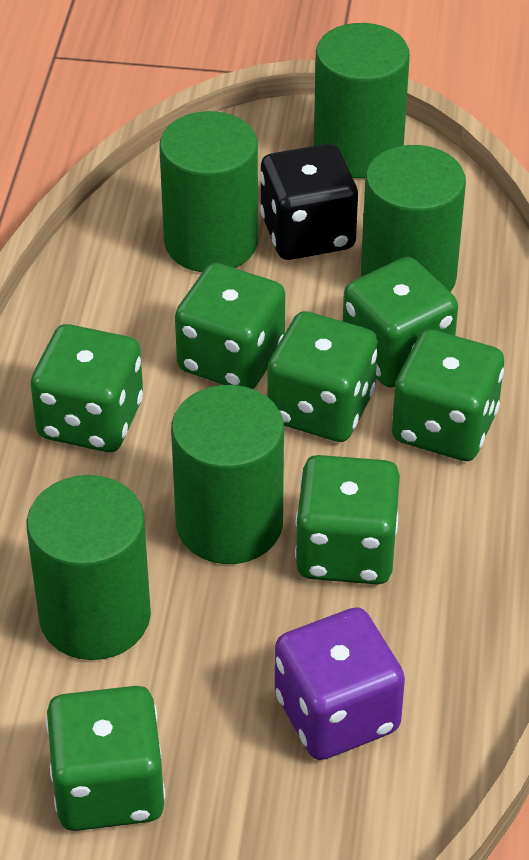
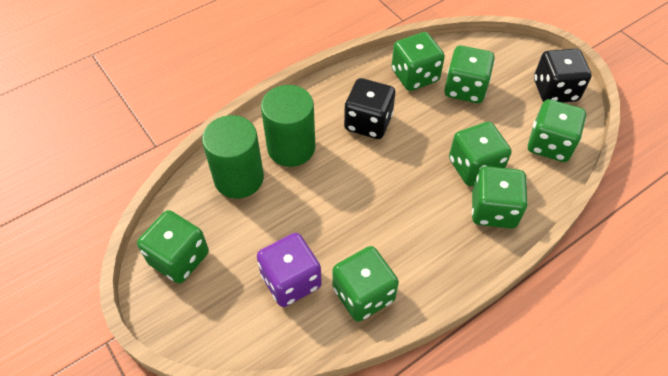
black dice: 1 -> 2
green cylinder: 5 -> 2

